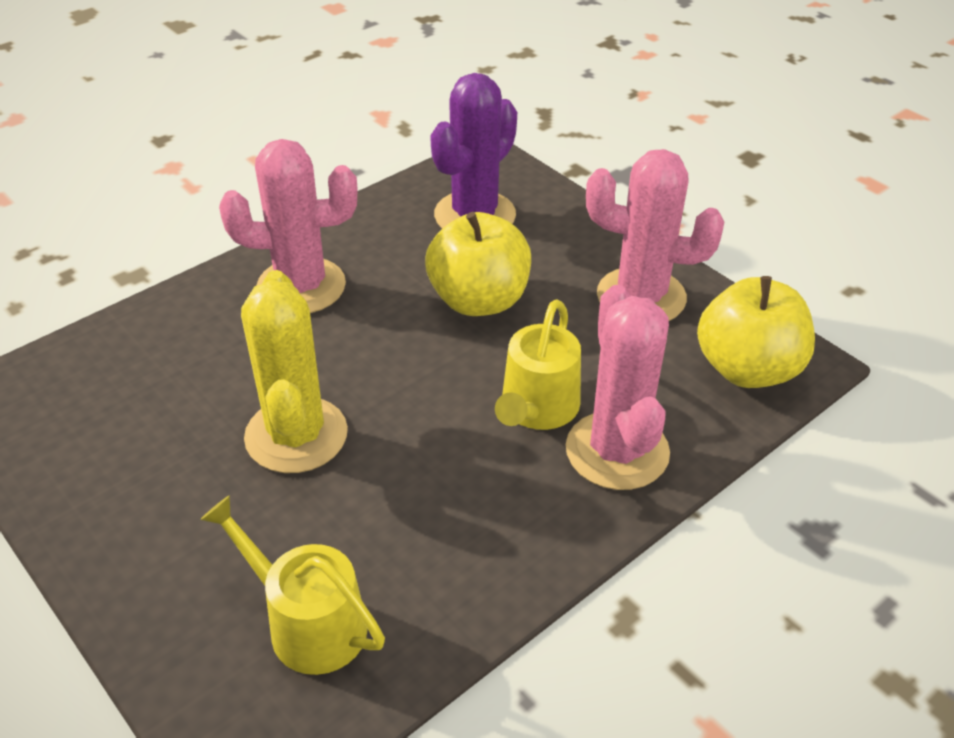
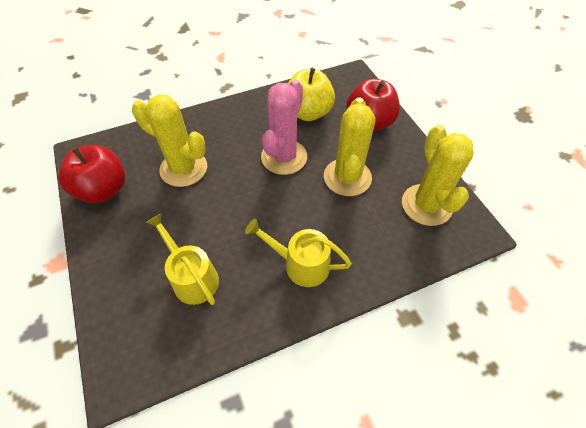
pink cactus: 3 -> 1
purple cactus: 1 -> 0
red apple: 0 -> 2
yellow apple: 2 -> 1
yellow cactus: 1 -> 3

